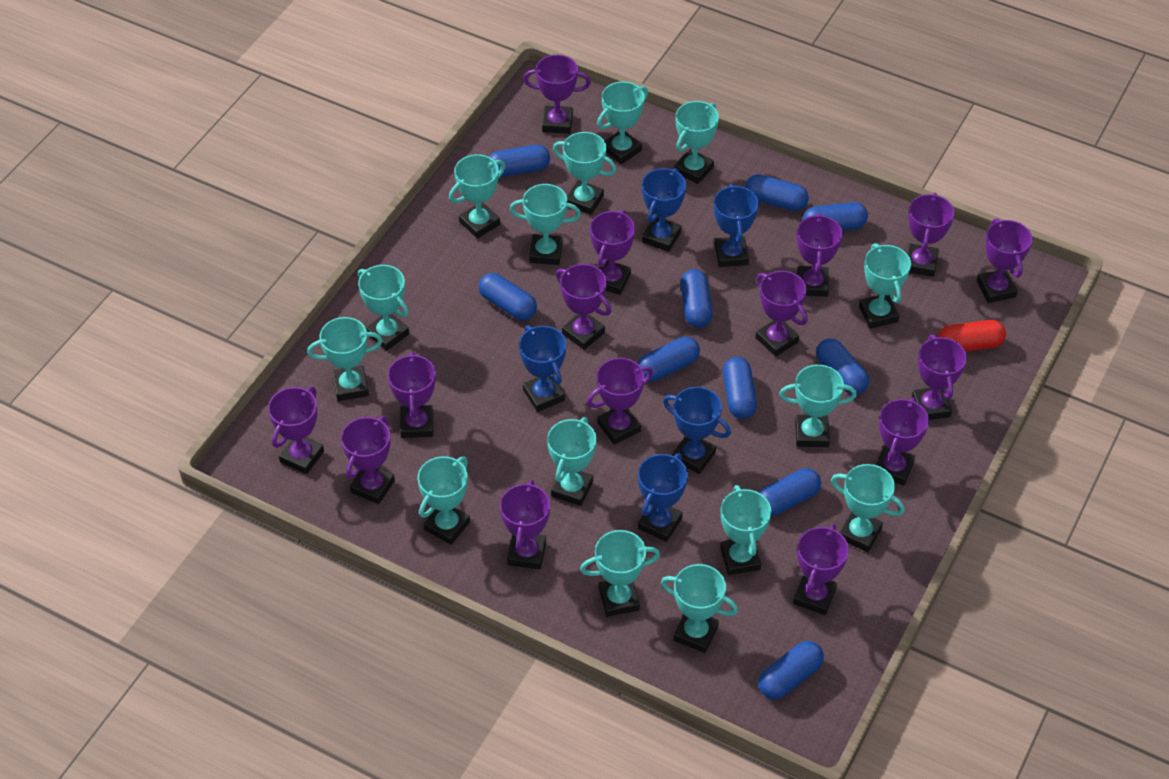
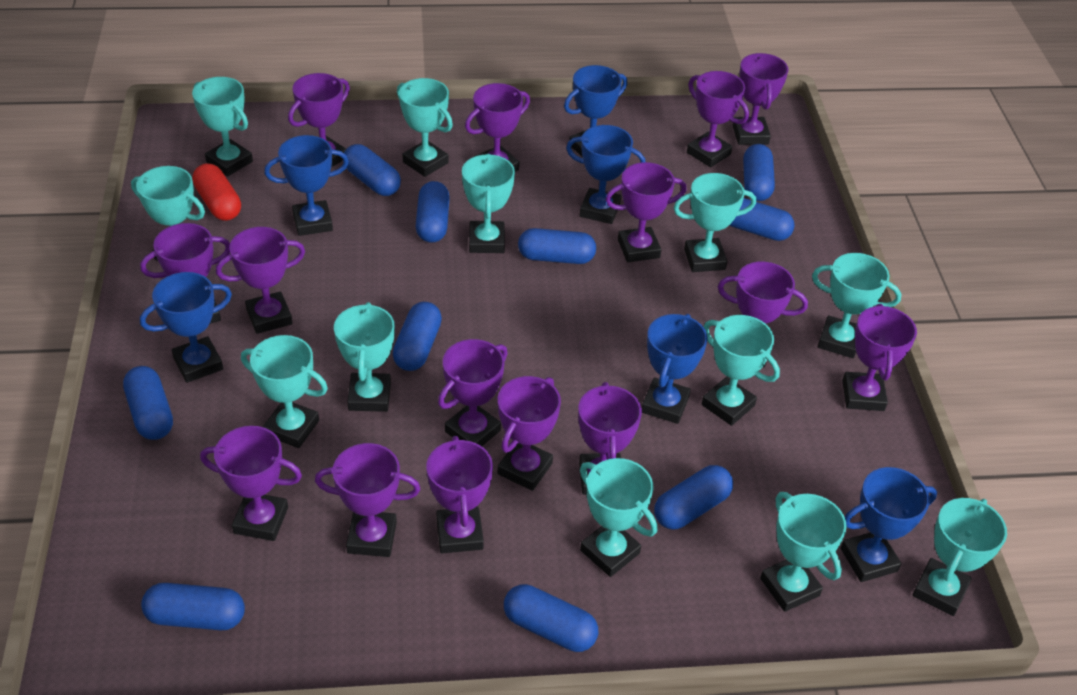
blue trophy: 5 -> 6
turquoise trophy: 15 -> 12

